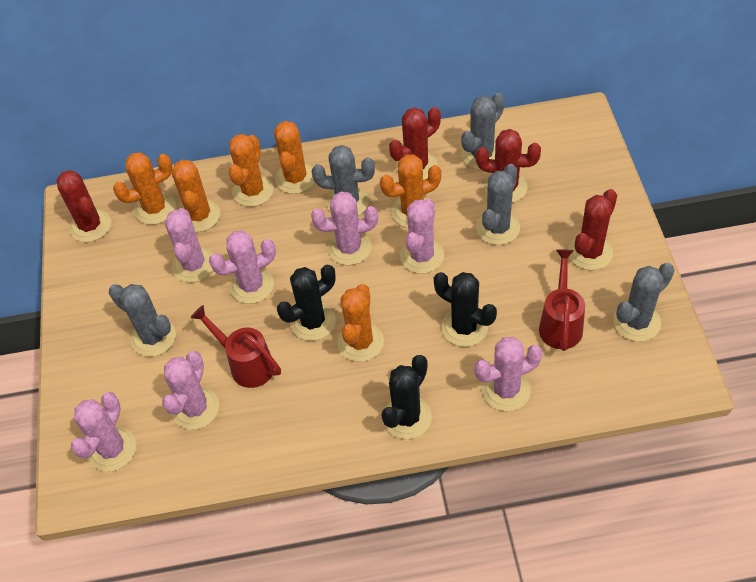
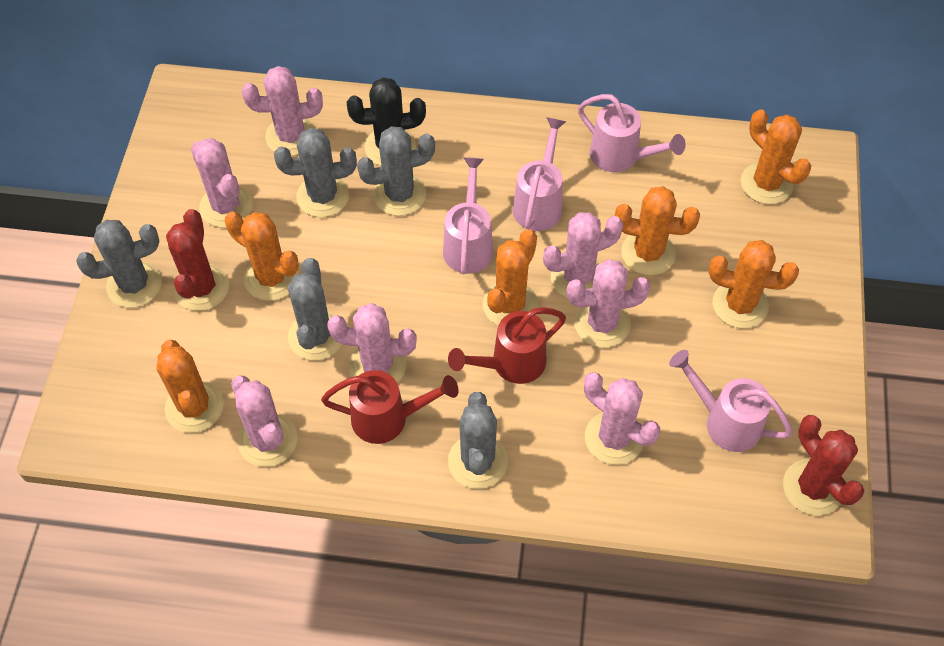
black cactus: 3 -> 1
pink watering can: 0 -> 4
red cactus: 4 -> 2

